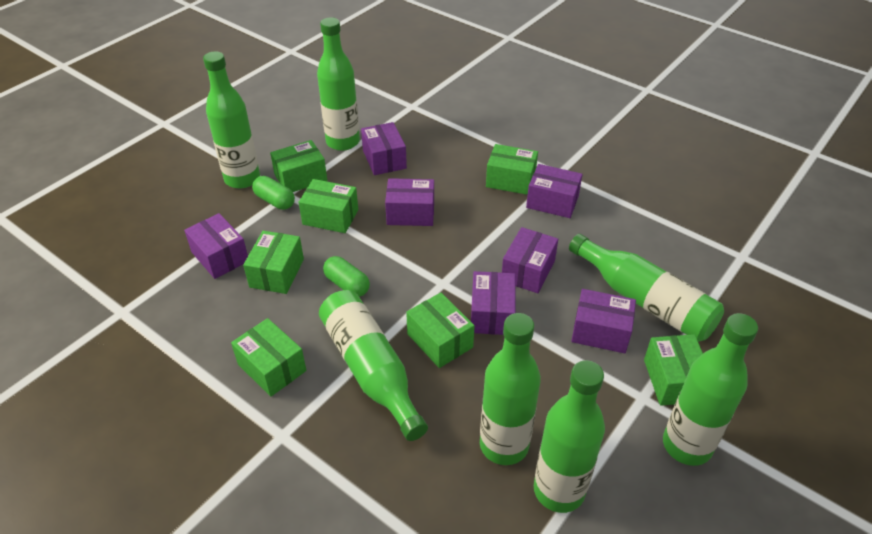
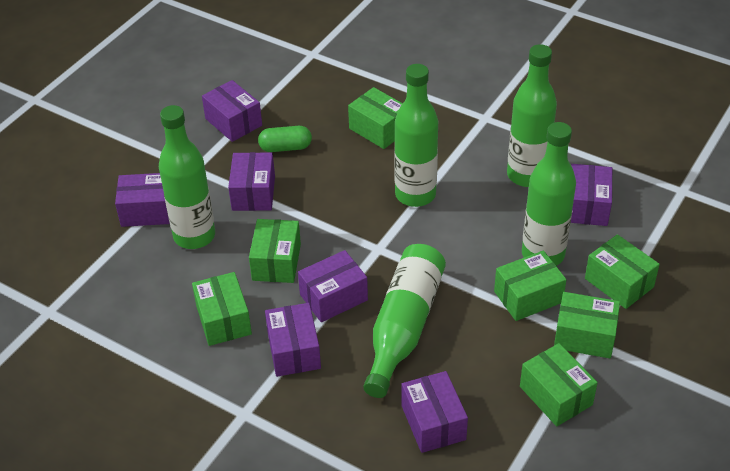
green bottle: 7 -> 5
green capsule: 2 -> 1

